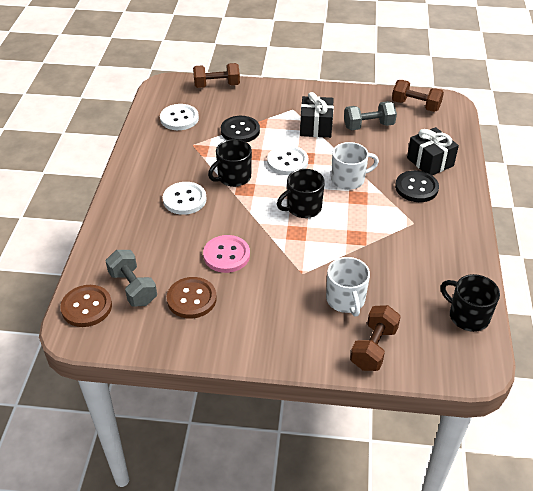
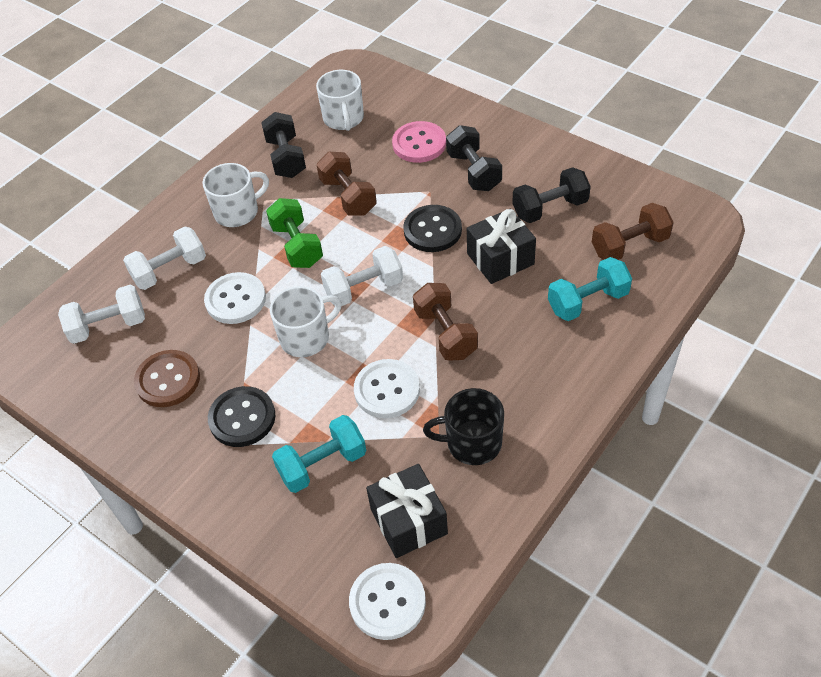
black dumbbell: 0 -> 3
black mug: 3 -> 1
brown button: 2 -> 1
green dumbbell: 0 -> 1
grey dumbbell: 2 -> 0
turquoise dumbbell: 0 -> 2
white dumbbell: 0 -> 3
white mug: 2 -> 3

